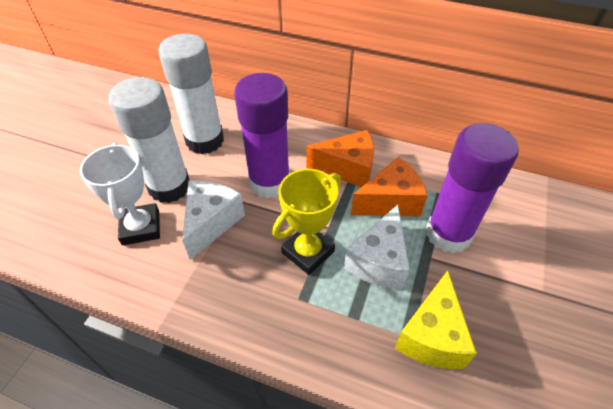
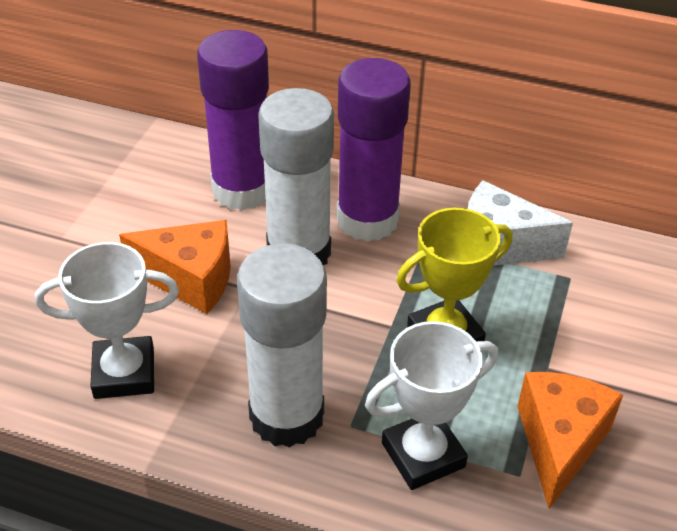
white cheese: 2 -> 1
white trophy: 1 -> 2
yellow cheese: 1 -> 0

